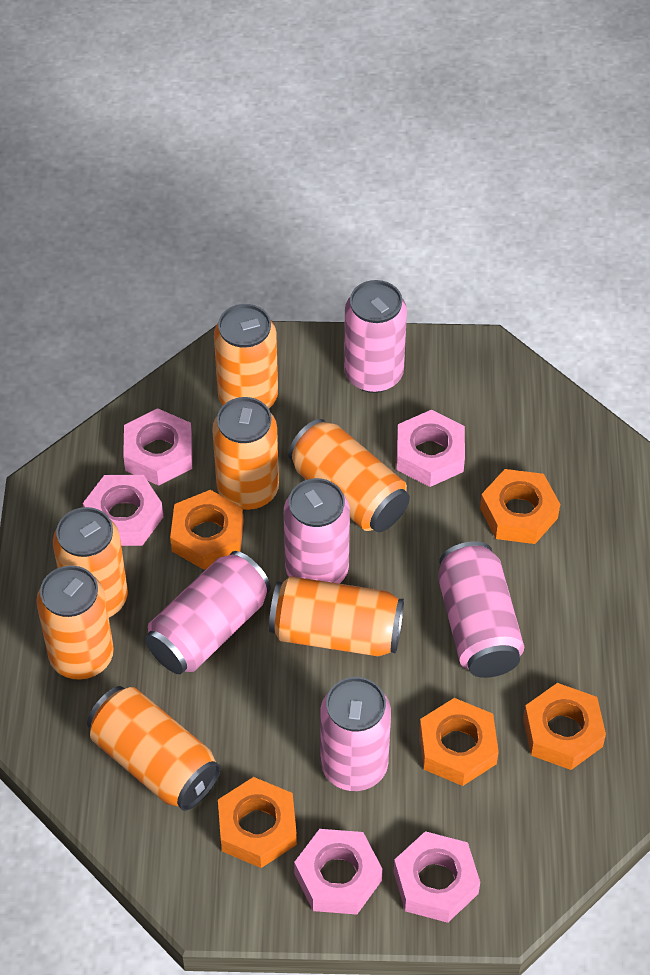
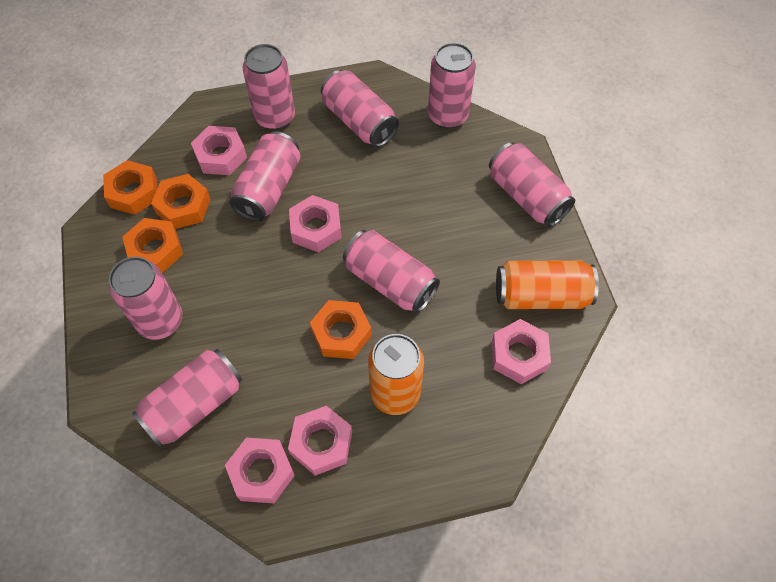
orange can: 7 -> 2
orange nut: 5 -> 4
pink can: 5 -> 8

